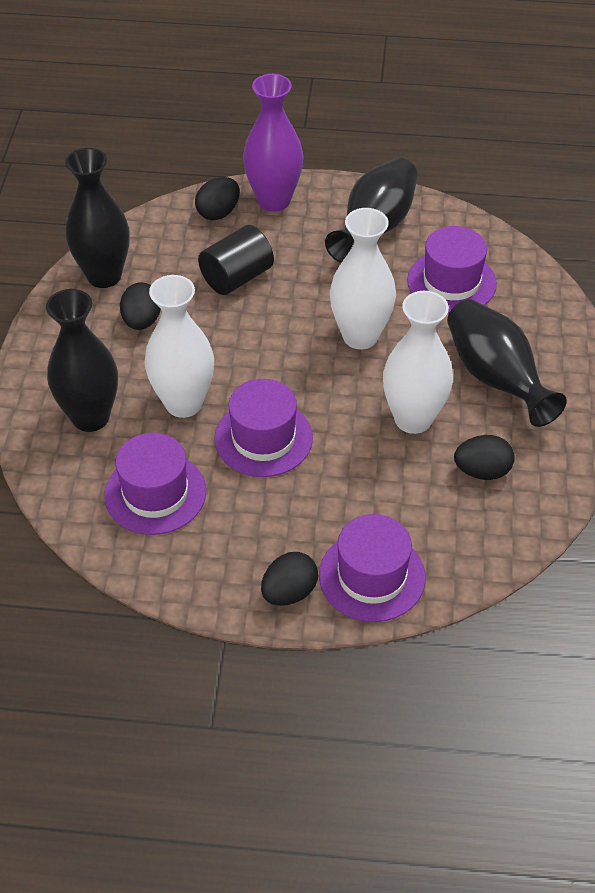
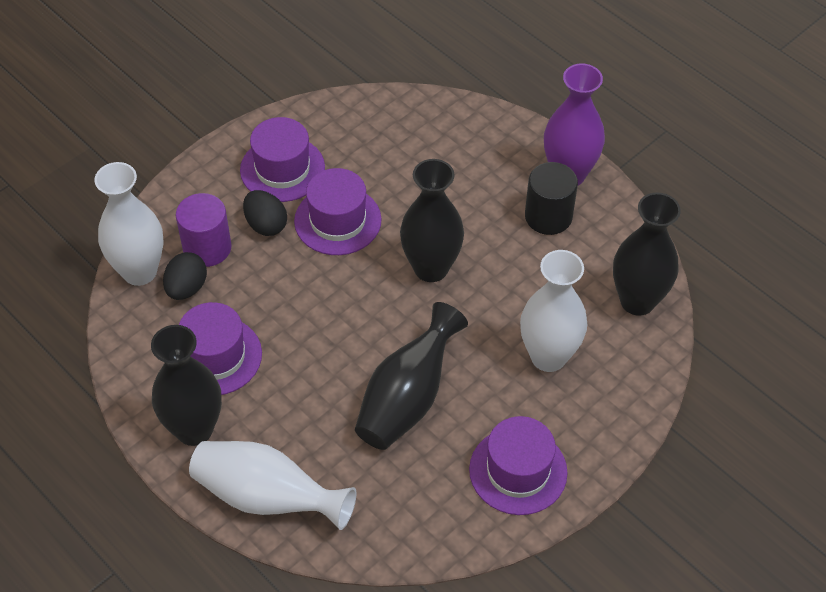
black egg: 4 -> 2
purple cylinder: 0 -> 1

